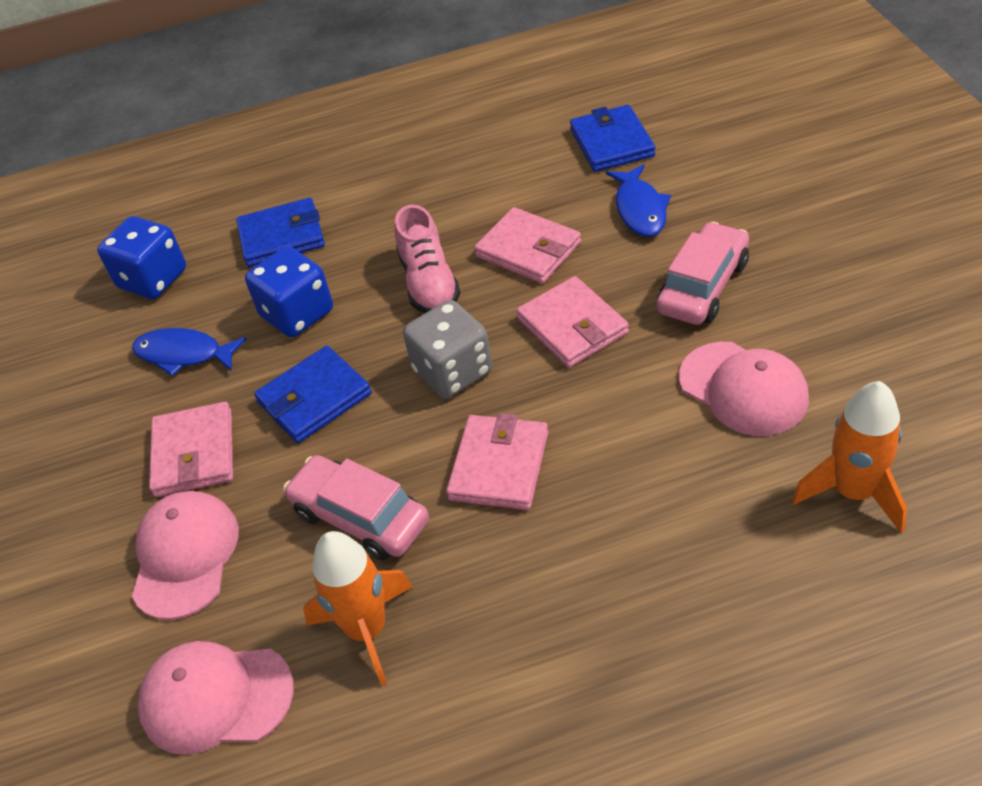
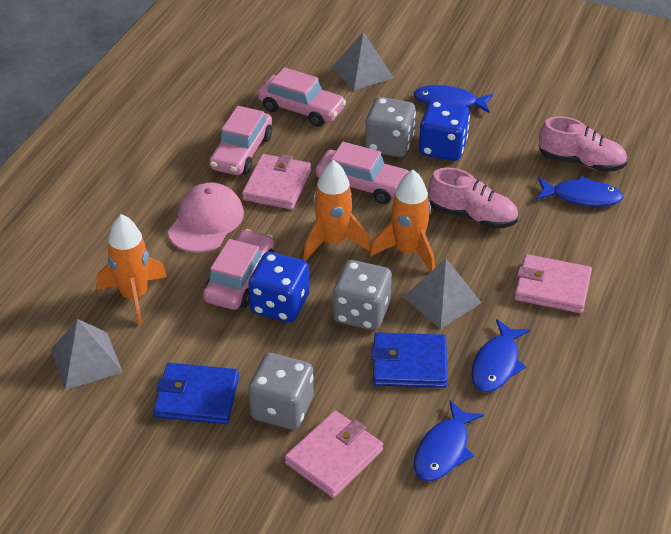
blue fish: 2 -> 4
blue wallet: 3 -> 2
grey dice: 1 -> 3
grey pyramid: 0 -> 3
orange rocket: 2 -> 3
pink cap: 3 -> 1
pink car: 2 -> 4
pink shoe: 1 -> 2
pink wallet: 4 -> 3

